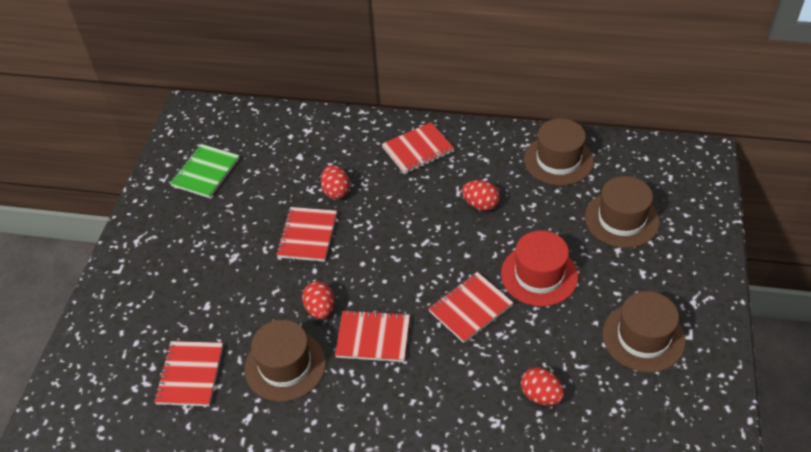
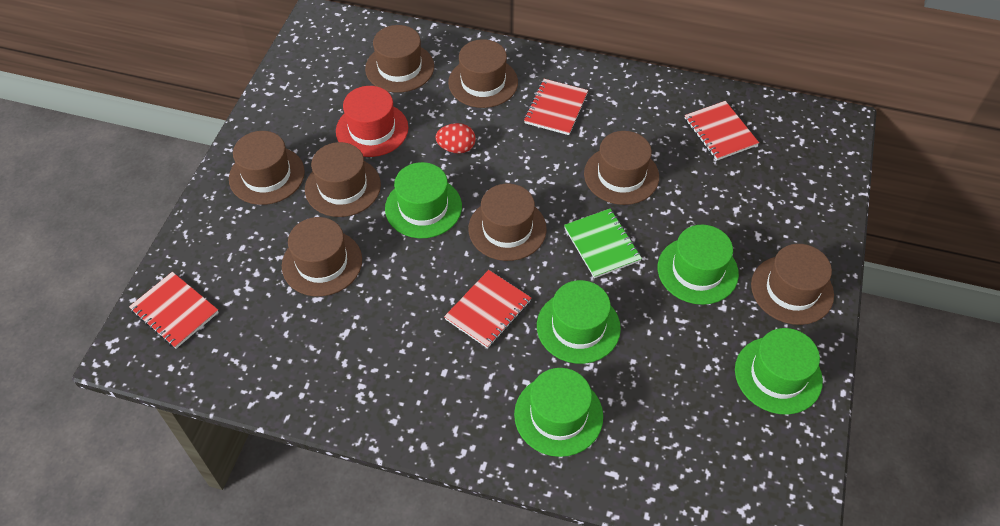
brown hat: 4 -> 8
green hat: 0 -> 5
red egg: 4 -> 1
red notebook: 5 -> 4

